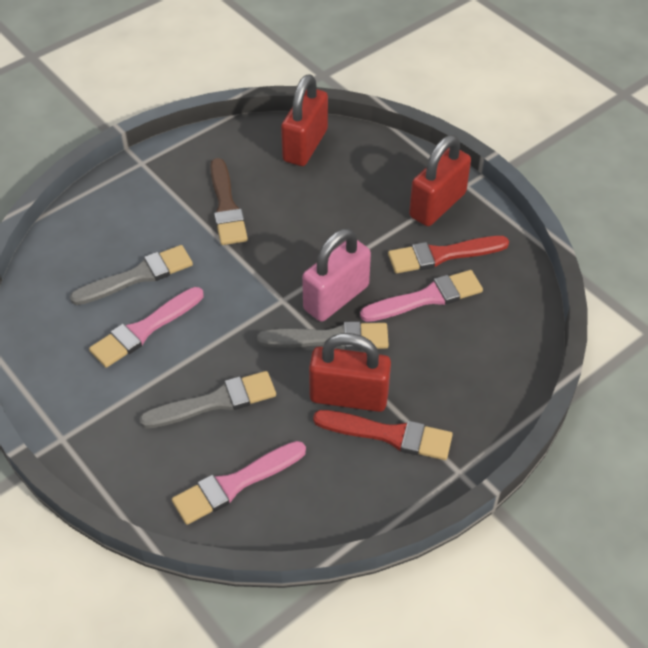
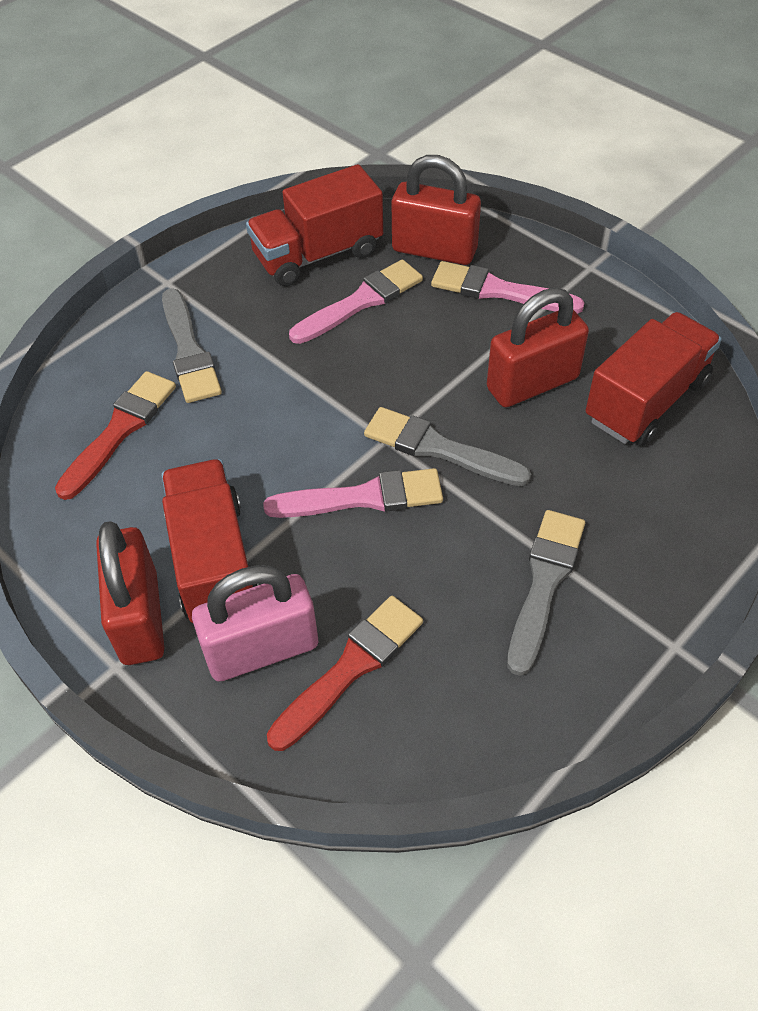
brown brush: 1 -> 0
red truck: 0 -> 3

